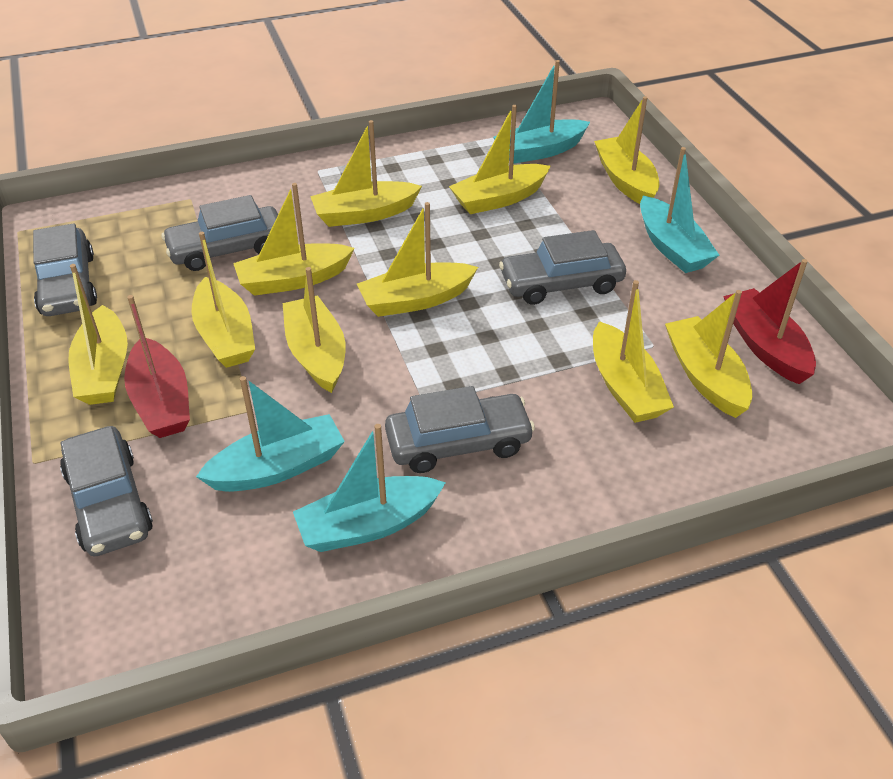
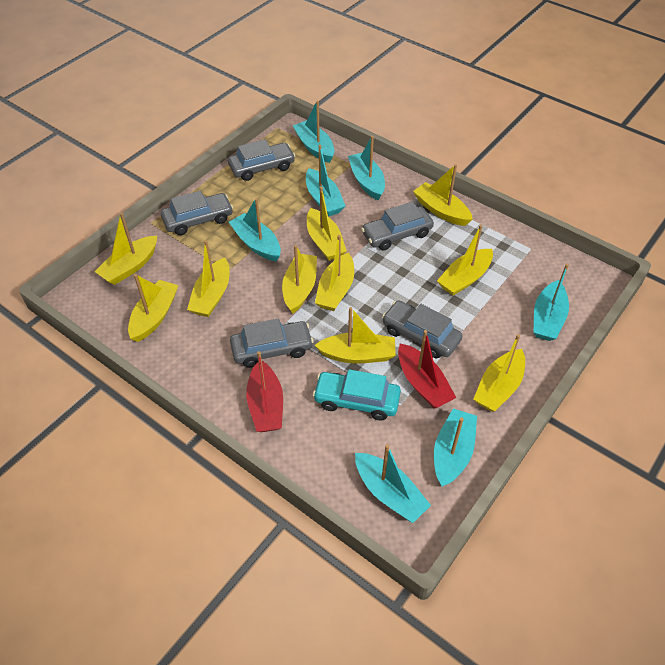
turquoise boat: 4 -> 7
turquoise car: 0 -> 1

